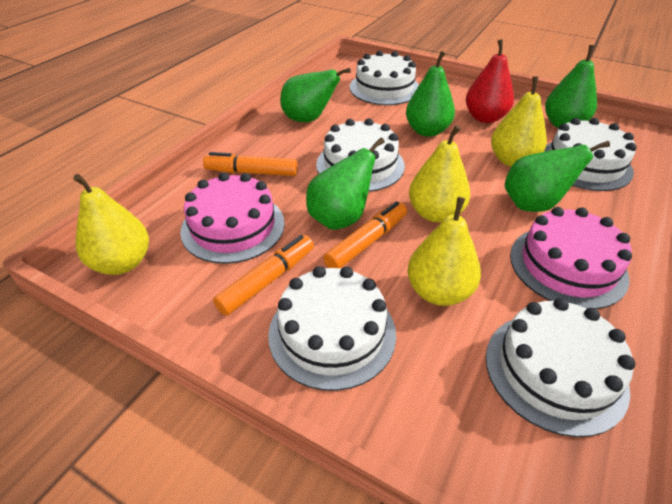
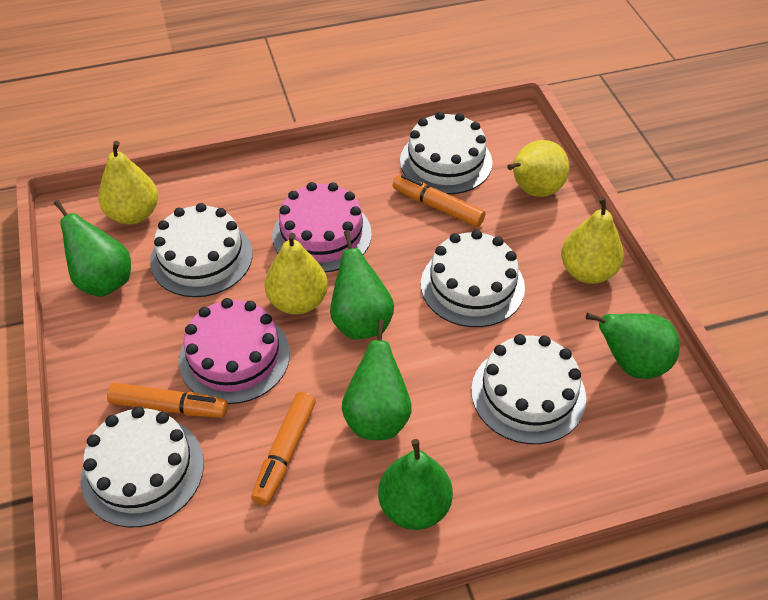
red pear: 1 -> 0

